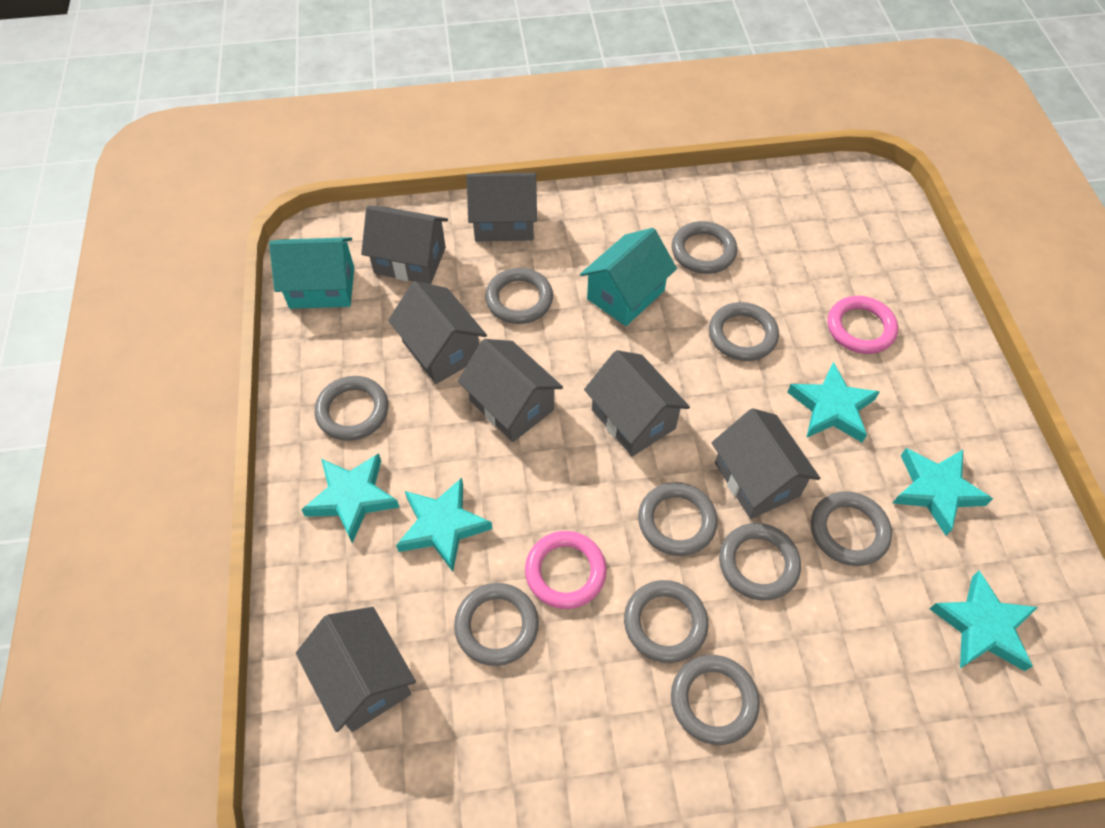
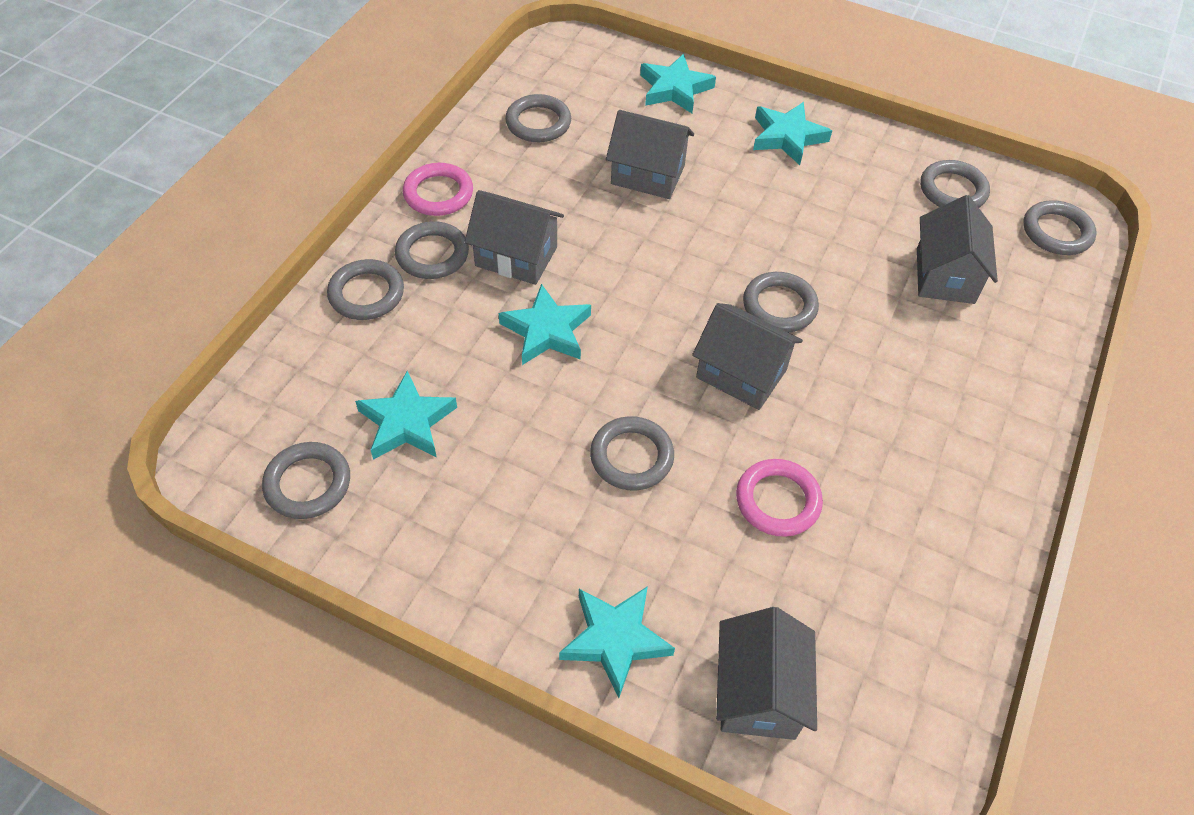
grey house: 7 -> 5
grey ring: 10 -> 8
turquoise house: 2 -> 0

